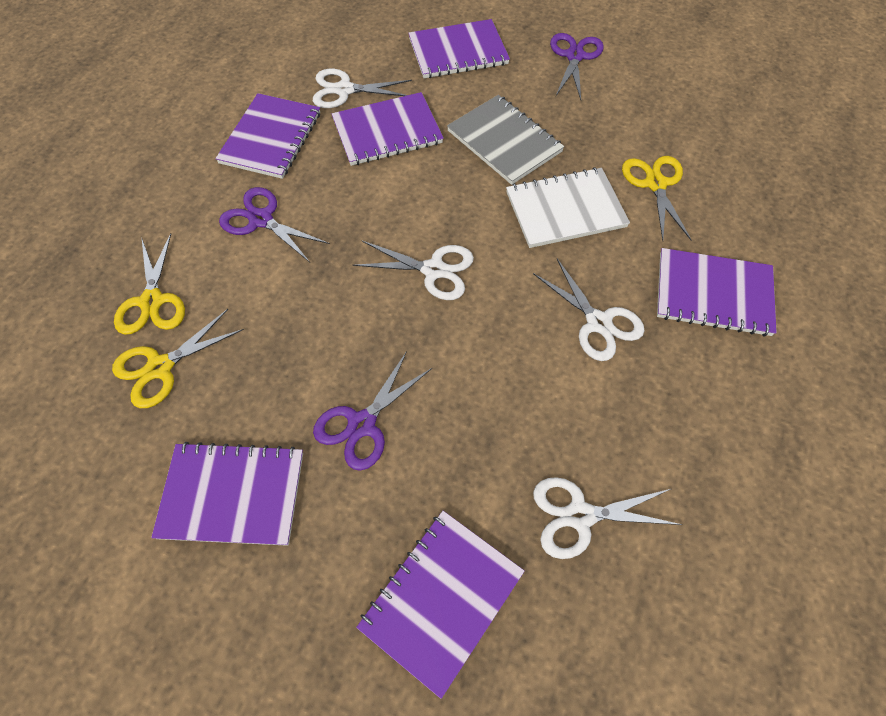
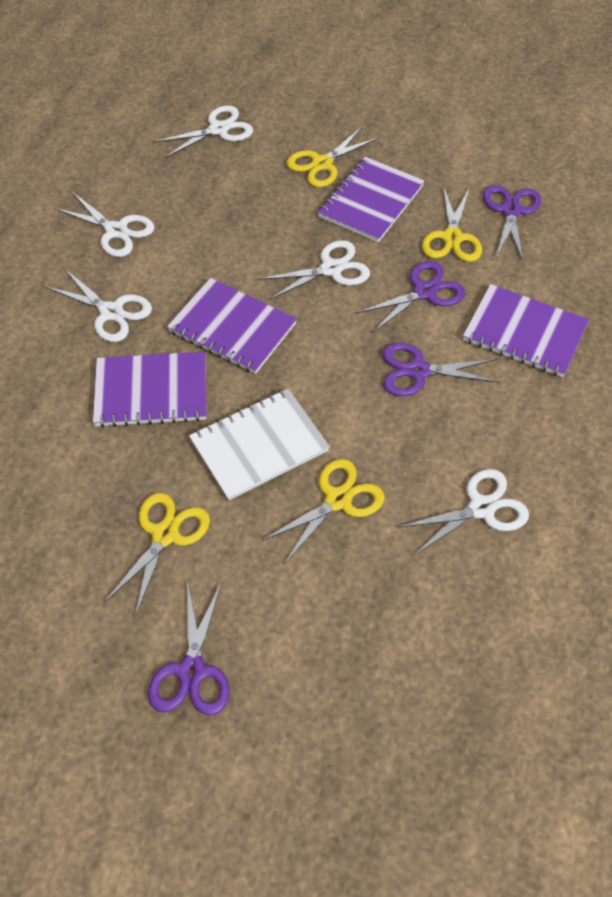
grey notebook: 1 -> 0
purple notebook: 6 -> 4
purple scissors: 3 -> 4
white scissors: 4 -> 5
yellow scissors: 3 -> 4

